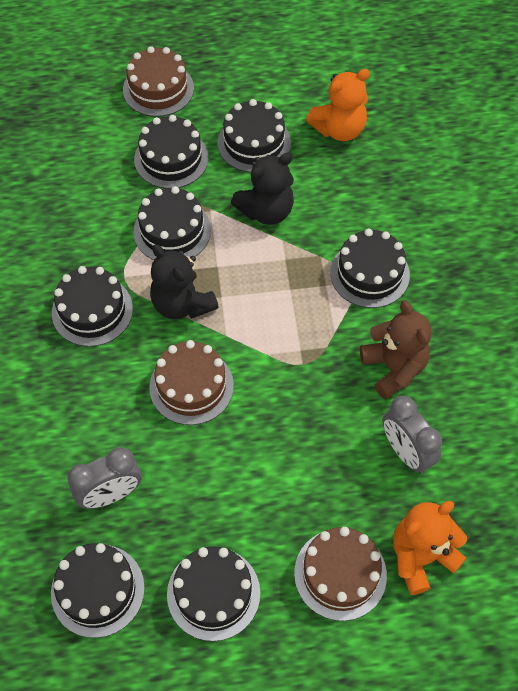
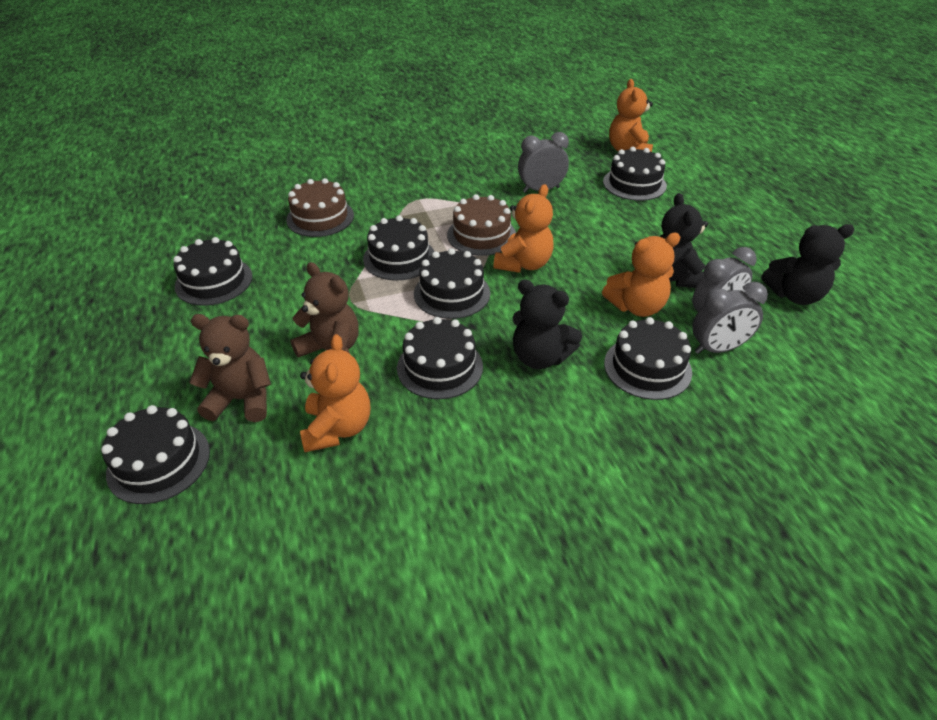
black teddy bear: 2 -> 3
brown cake: 3 -> 2
brown teddy bear: 1 -> 2
grey clock: 2 -> 3
orange teddy bear: 2 -> 4

